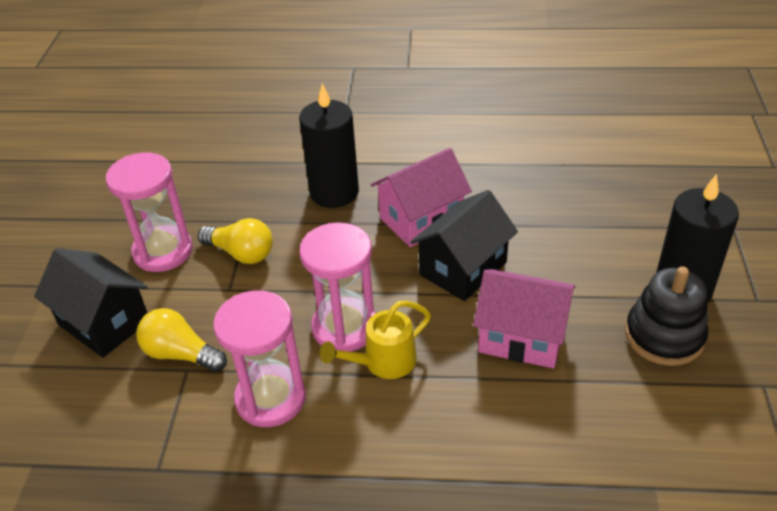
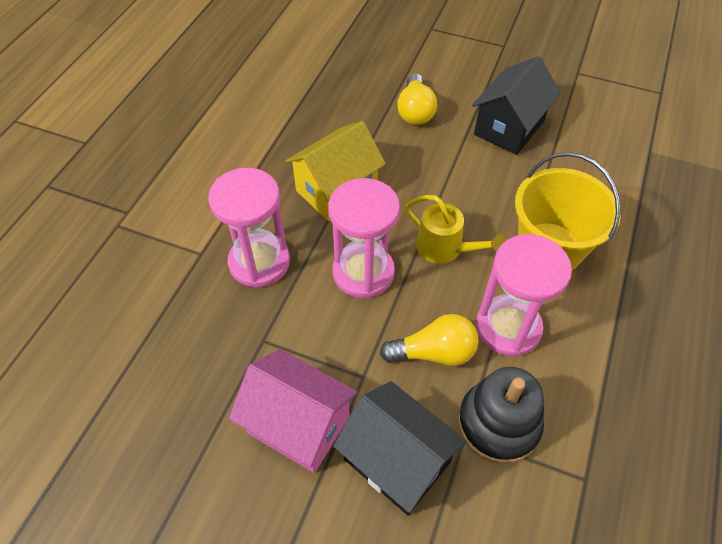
black candle: 2 -> 0
pink house: 2 -> 1
yellow bucket: 0 -> 1
yellow house: 0 -> 1

